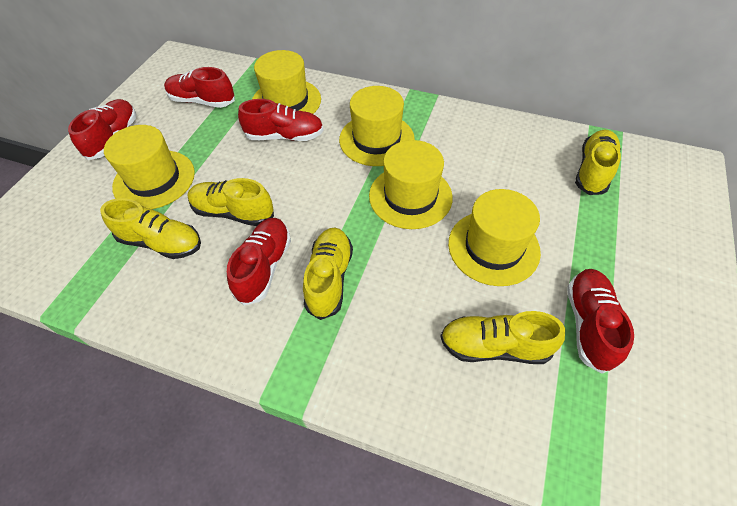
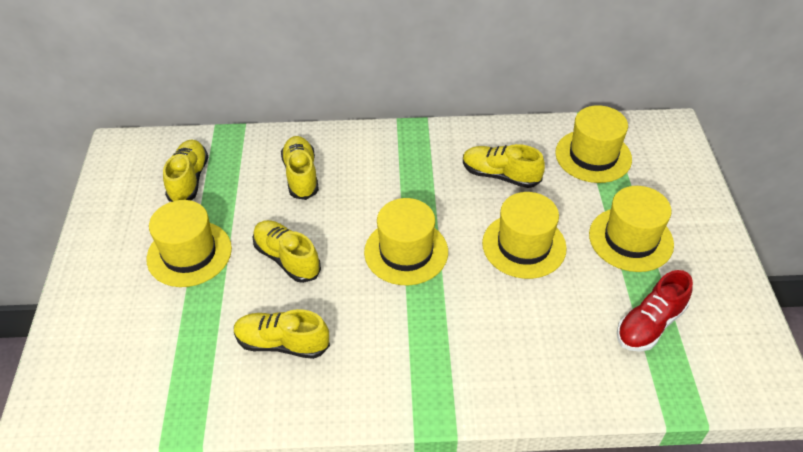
red shoe: 5 -> 1

